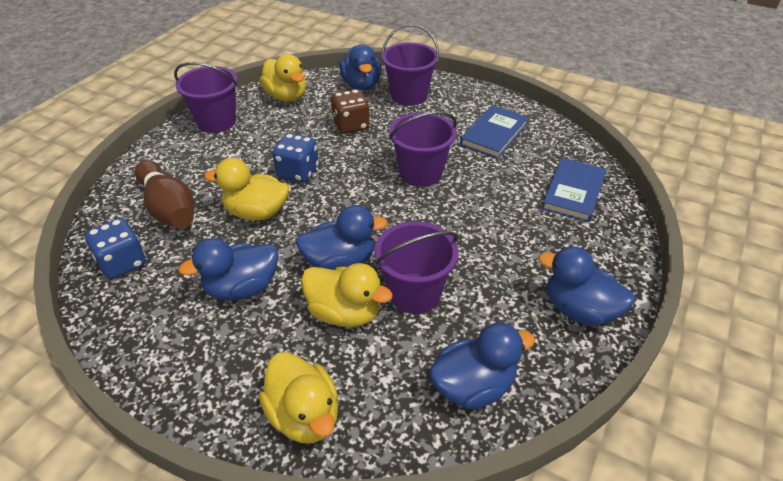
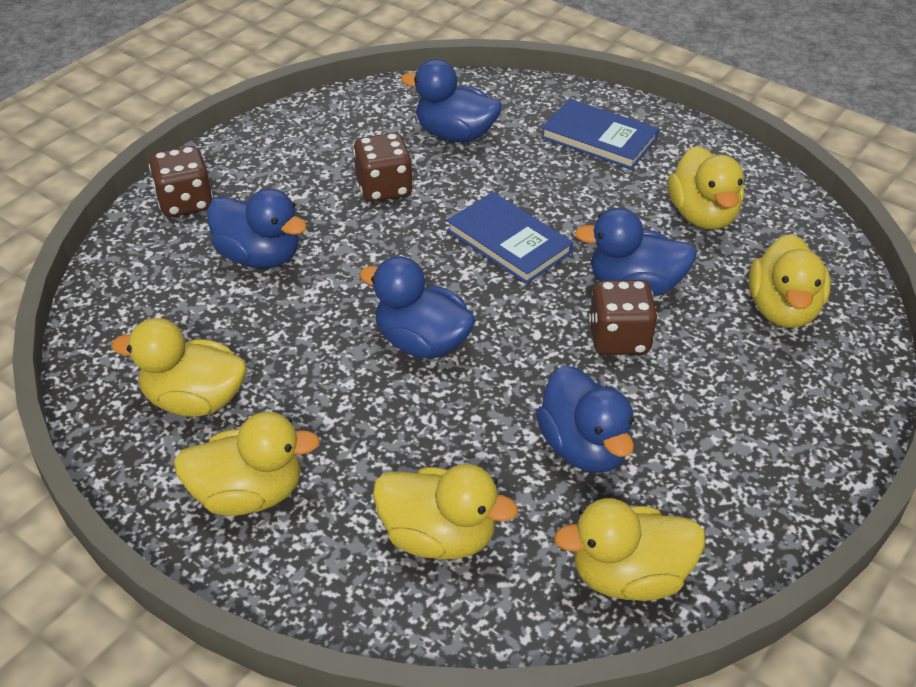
blue dice: 2 -> 0
brown bowling pin: 1 -> 0
brown dice: 1 -> 3
purple bucket: 4 -> 0
yellow duck: 4 -> 6

